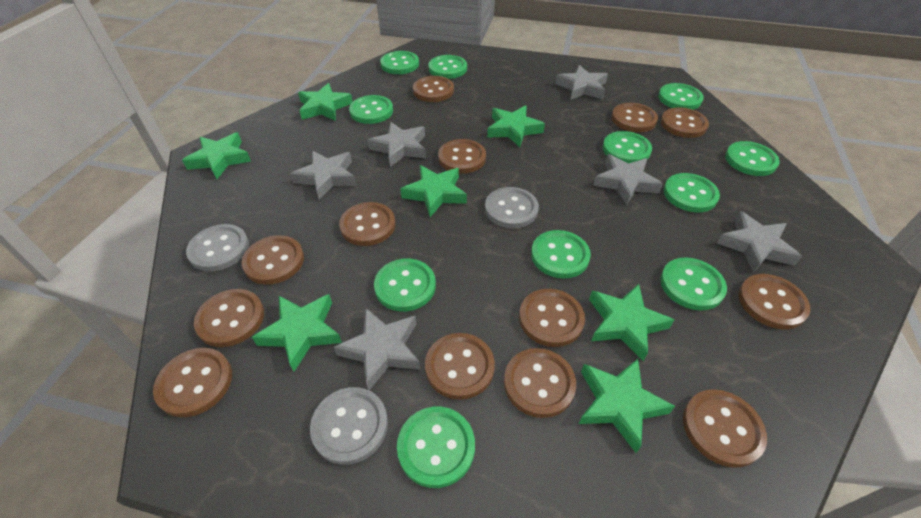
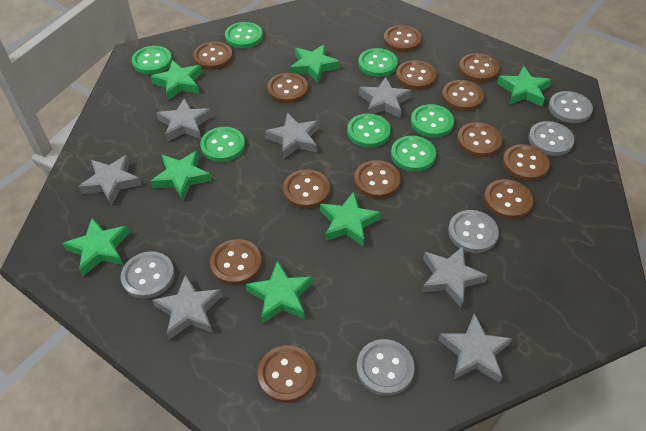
green button: 11 -> 7
grey button: 3 -> 5
grey star: 6 -> 7

